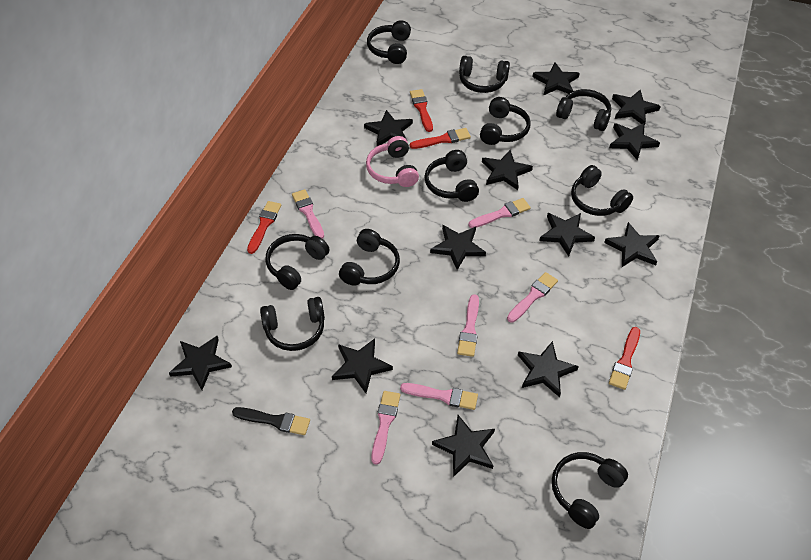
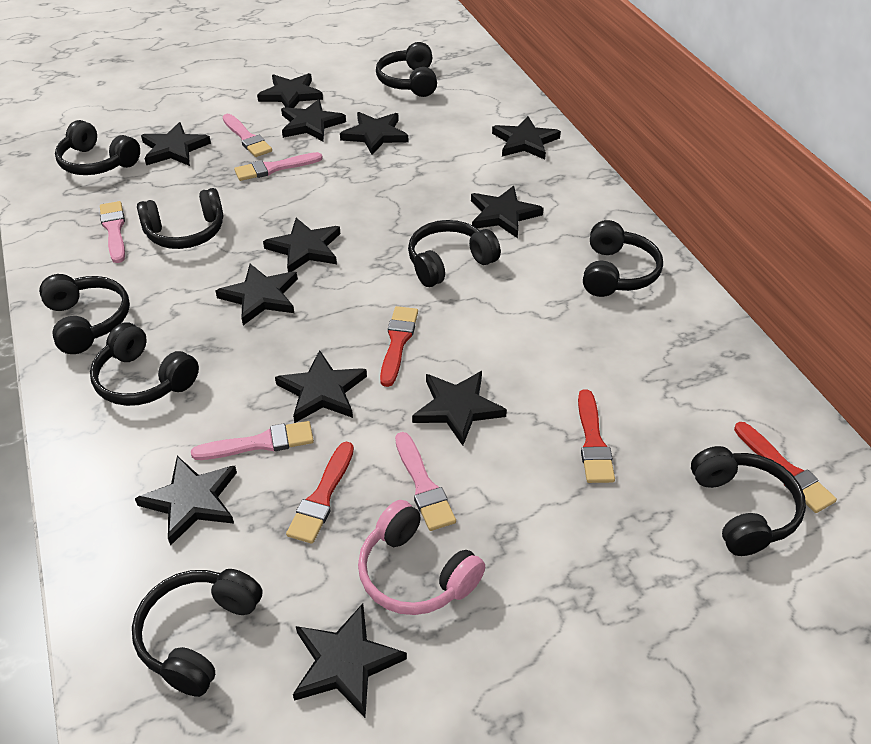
black brush: 1 -> 0
black headphones: 10 -> 9
pink brush: 6 -> 5

